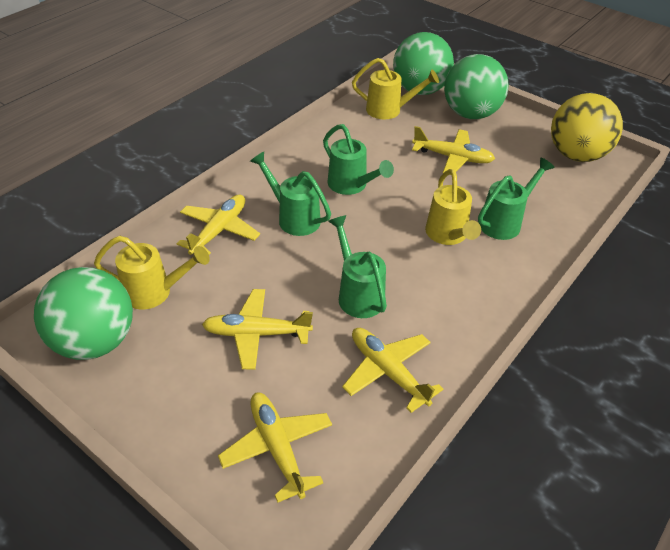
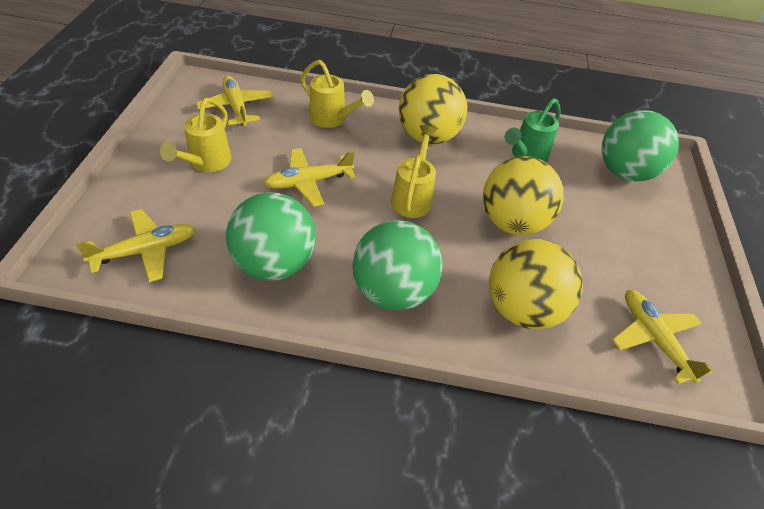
green watering can: 4 -> 1
yellow ball: 1 -> 3
yellow plane: 5 -> 4

